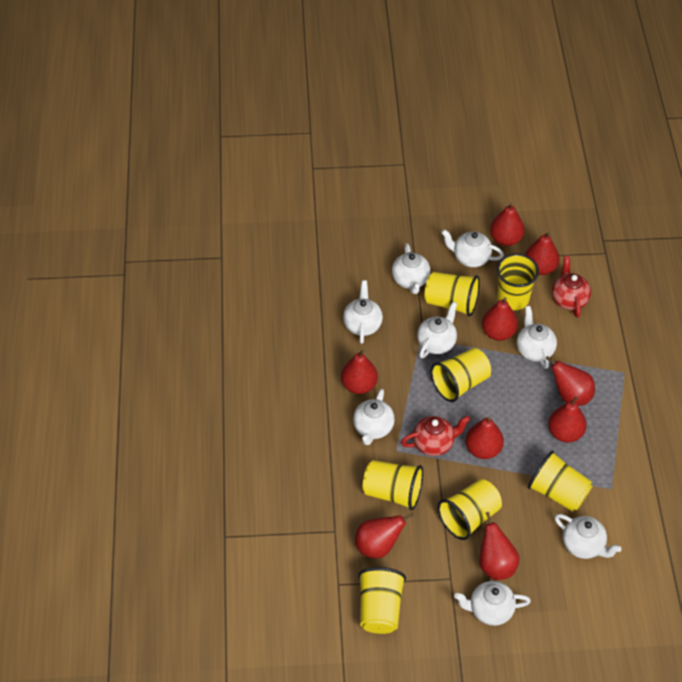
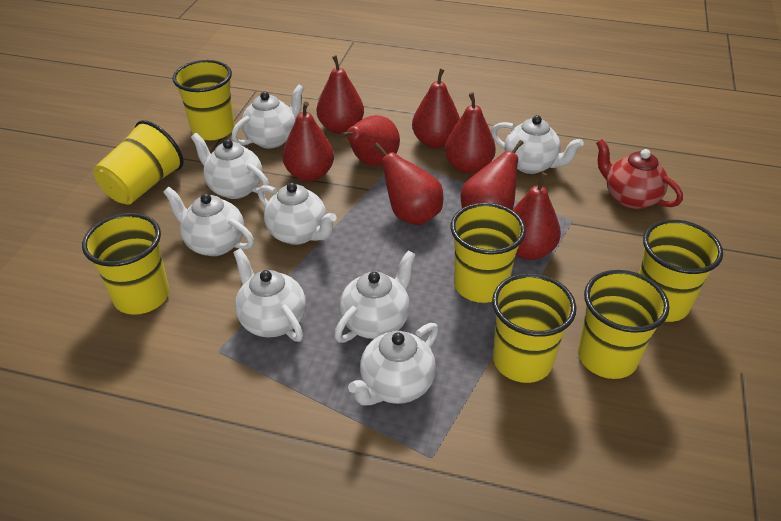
red pear: 9 -> 8
red teapot: 2 -> 1

